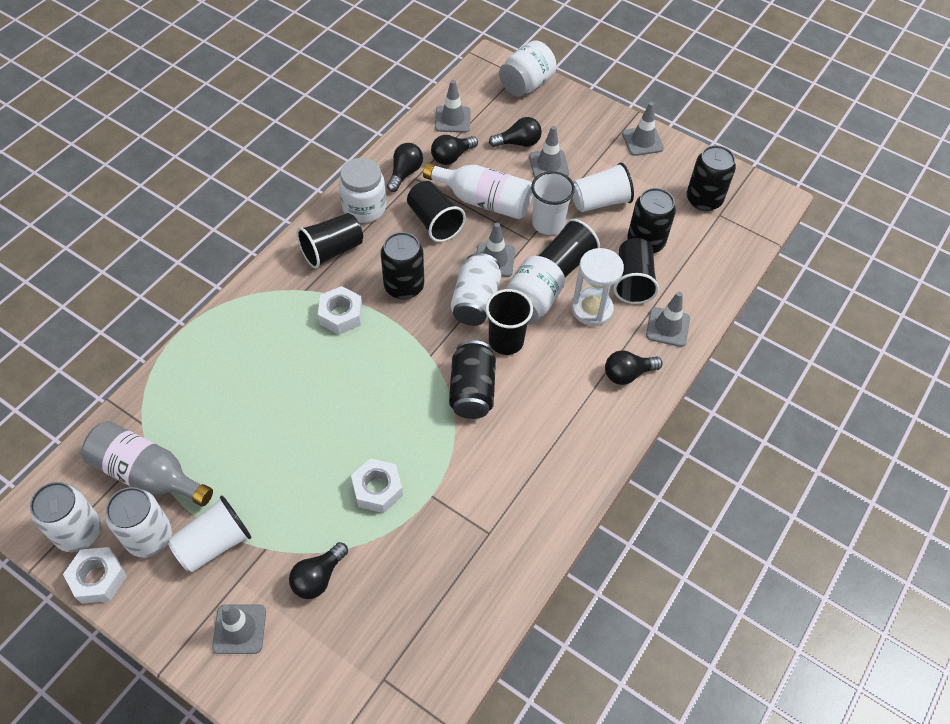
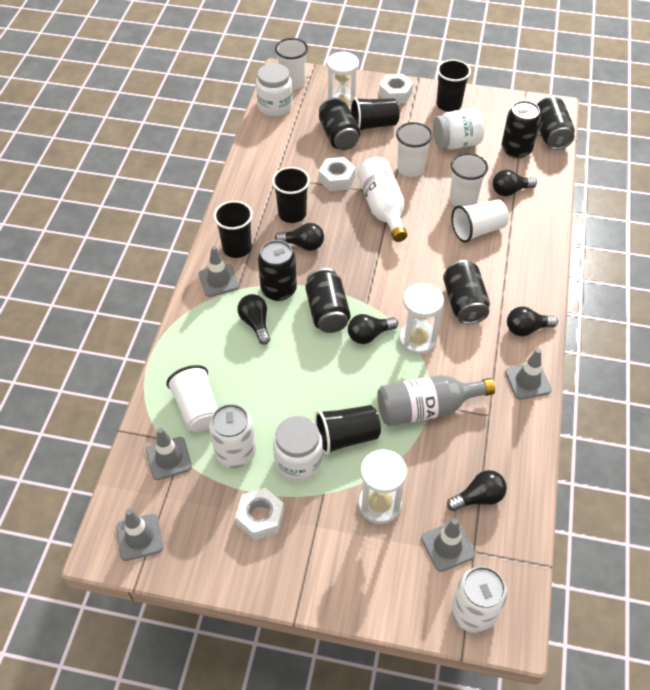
black can: 4 -> 6
black light bulb: 5 -> 6
grey traffic cone: 6 -> 5
white can: 3 -> 2
white cup: 3 -> 5
white hourglass: 1 -> 3

